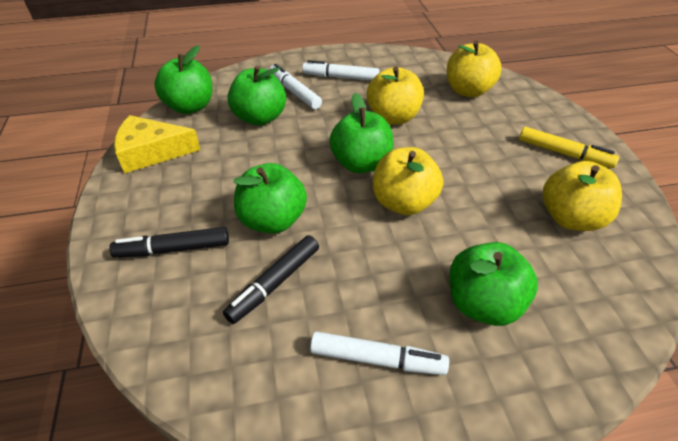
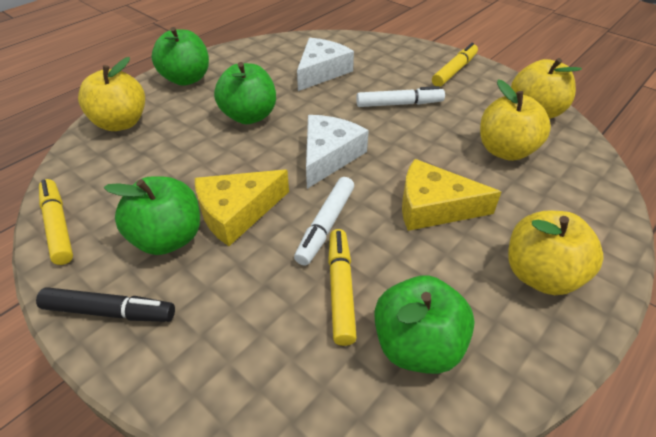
black marker: 2 -> 1
green apple: 5 -> 4
white cheese: 0 -> 2
white marker: 3 -> 2
yellow cheese: 1 -> 2
yellow marker: 1 -> 3

